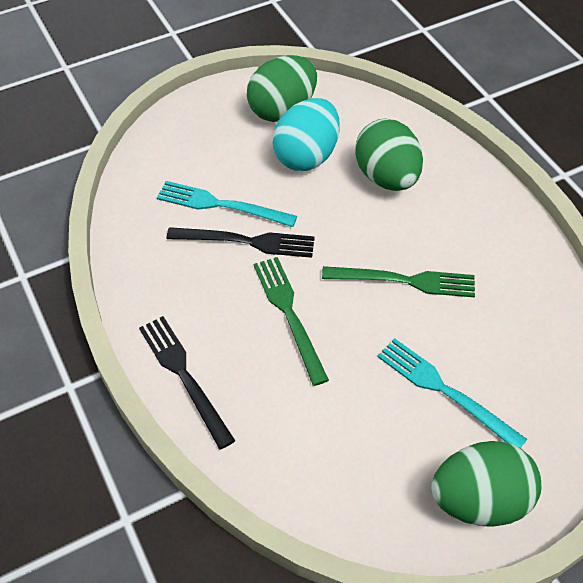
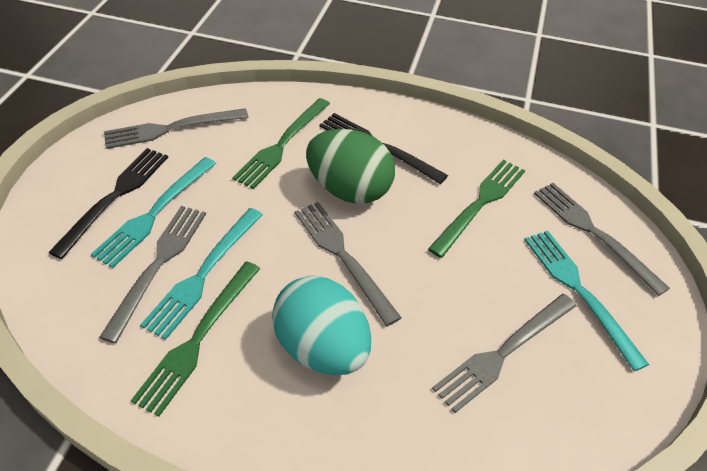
green egg: 3 -> 1
green fork: 2 -> 3
grey fork: 0 -> 5
turquoise fork: 2 -> 3

